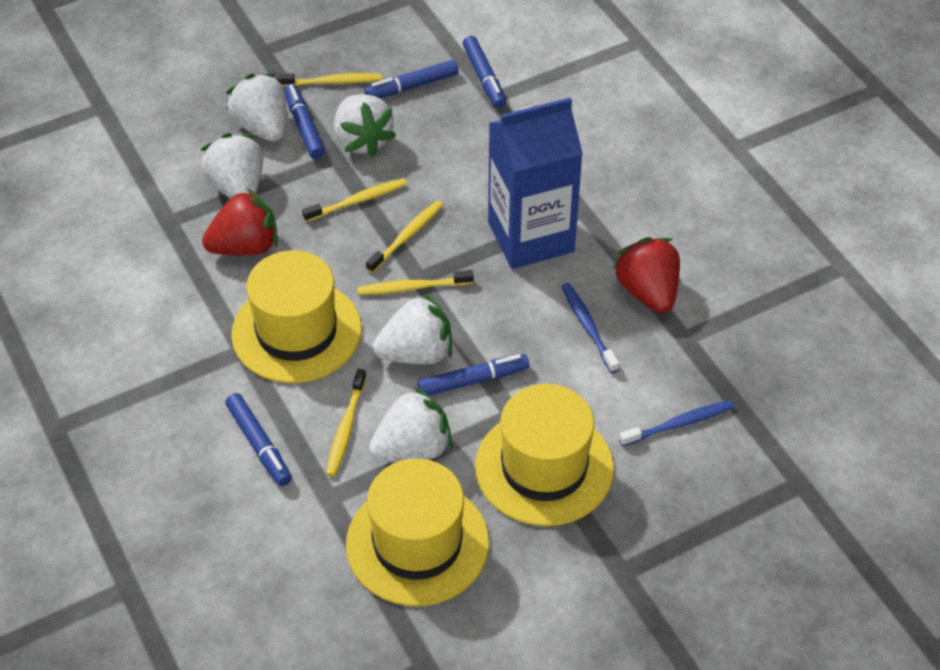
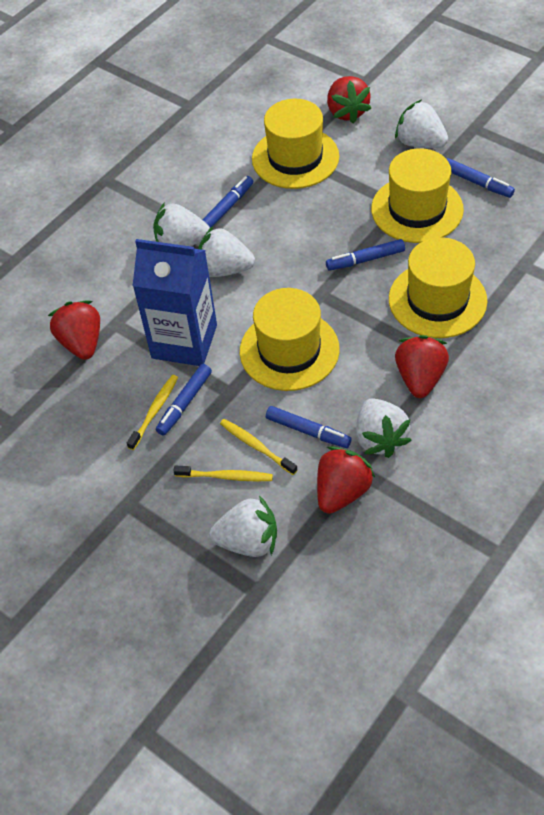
blue toothbrush: 2 -> 0
red strawberry: 2 -> 4
yellow hat: 3 -> 4
yellow toothbrush: 5 -> 3

